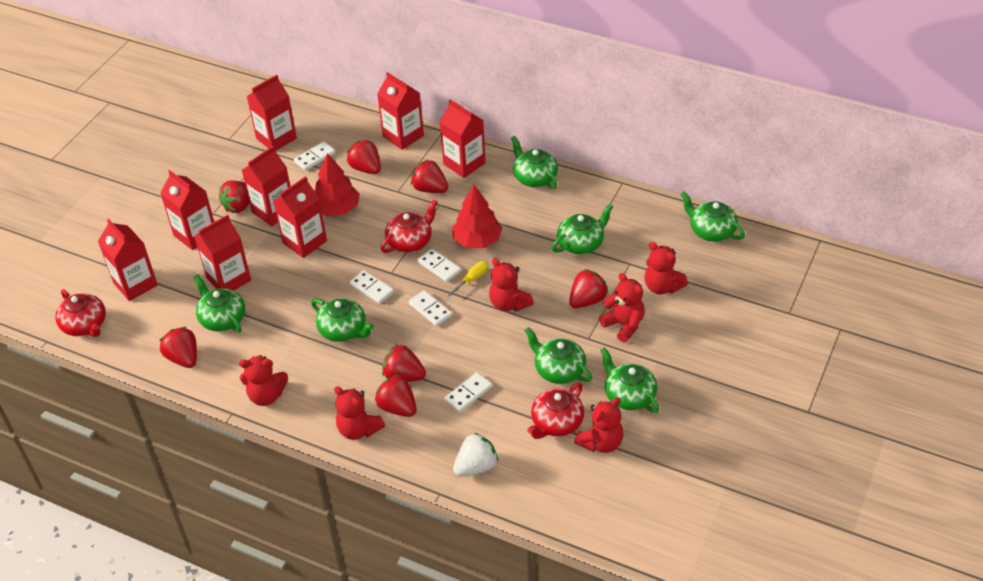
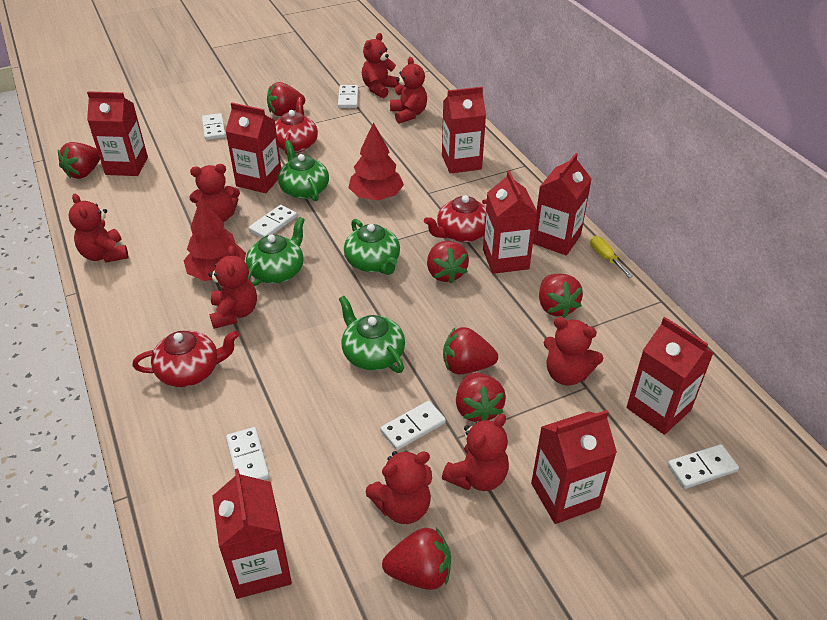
green teapot: 7 -> 4
red teddy bear: 6 -> 8
white domino: 5 -> 6
white strawberry: 1 -> 0

